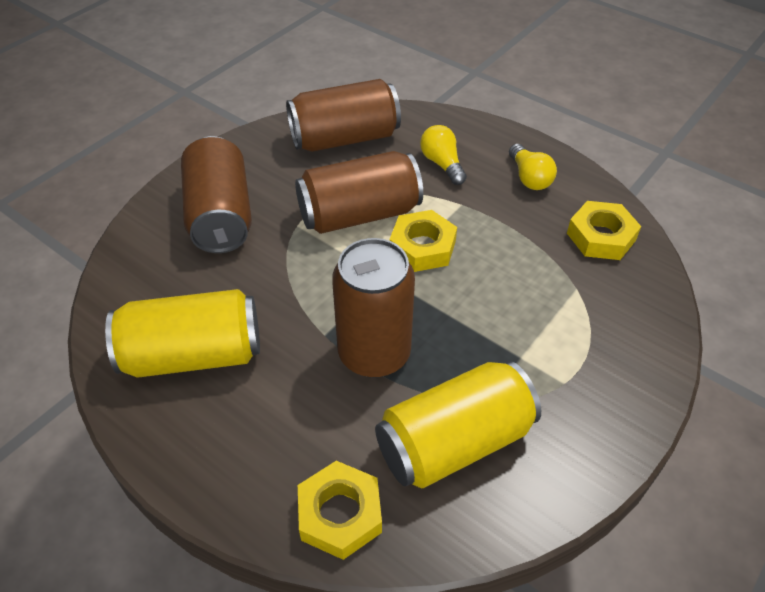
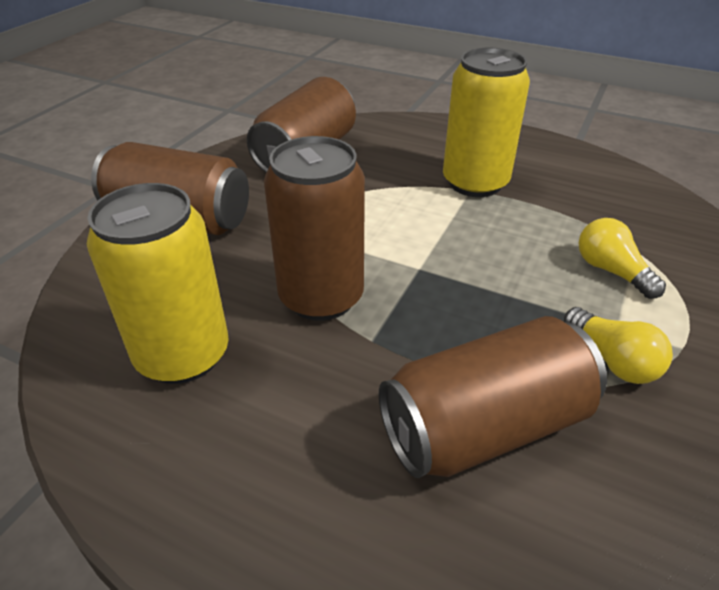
yellow nut: 3 -> 0

